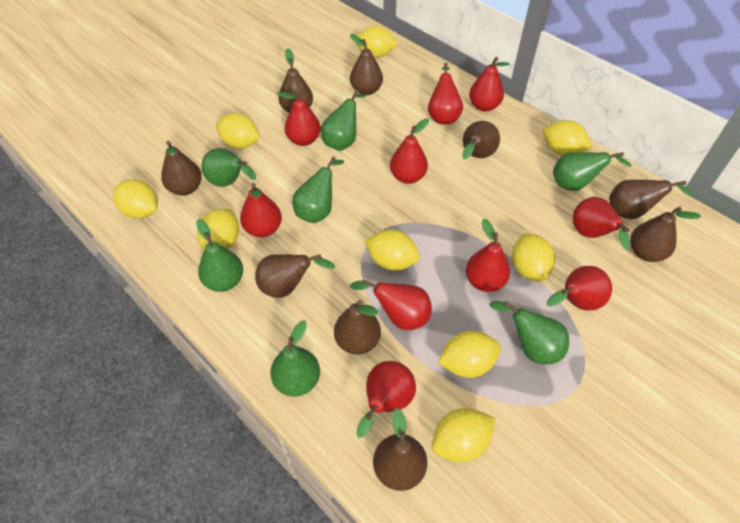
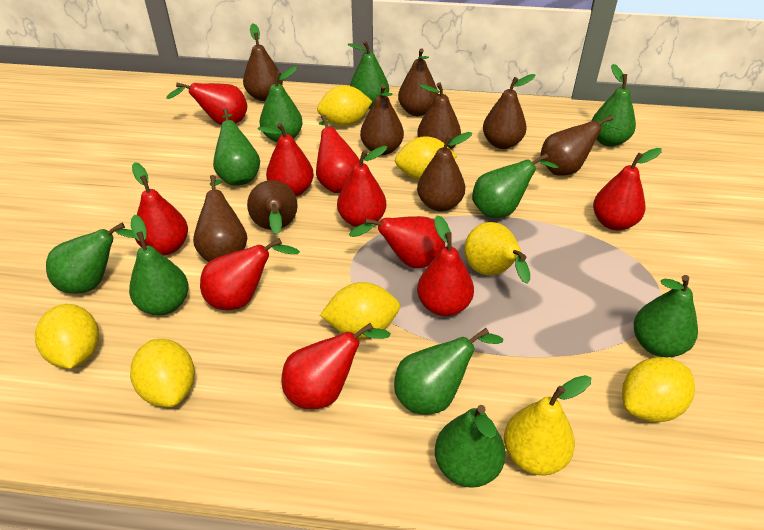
green pear: 7 -> 10
yellow lemon: 9 -> 6
yellow pear: 0 -> 2

